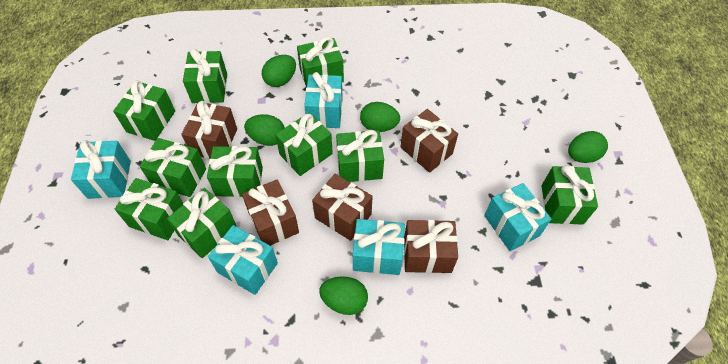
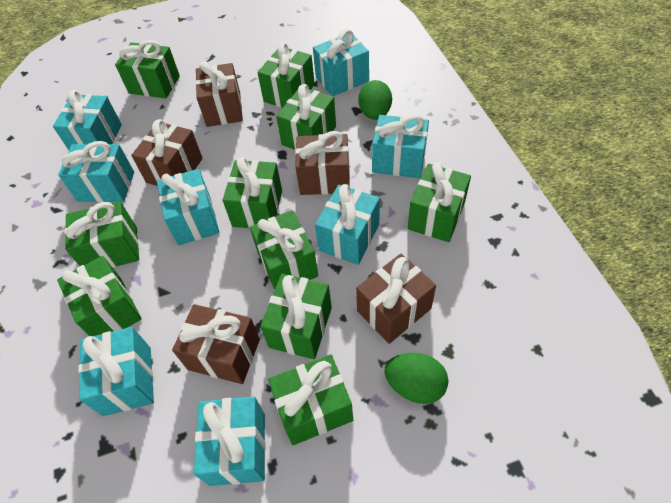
green egg: 5 -> 2
turquoise gift: 5 -> 8

